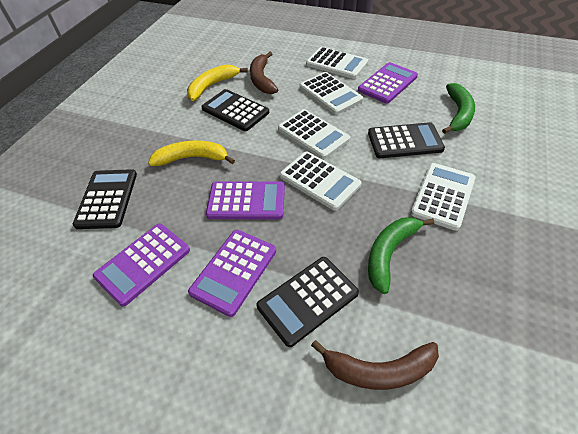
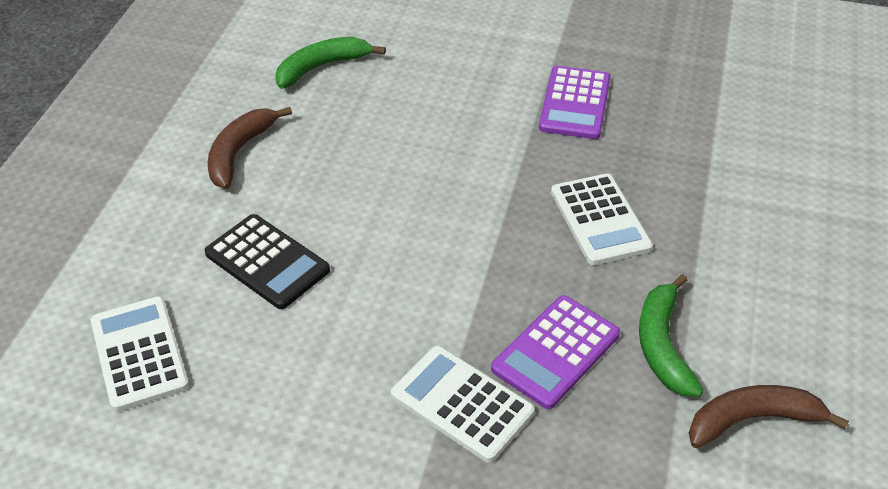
black calculator: 4 -> 1
purple calculator: 4 -> 2
white calculator: 5 -> 3
yellow banana: 2 -> 0

